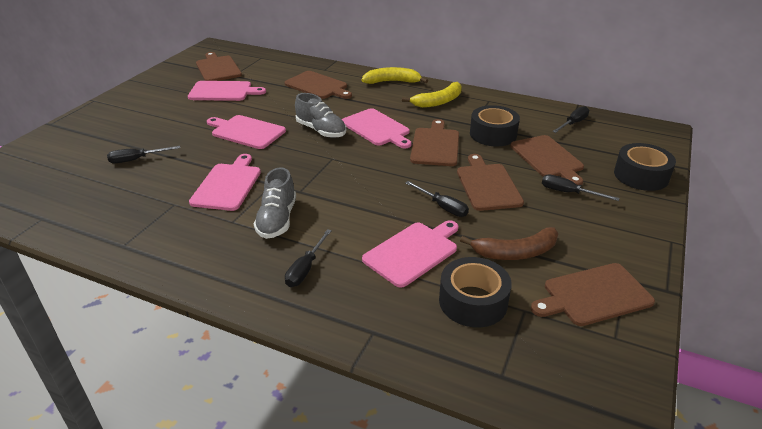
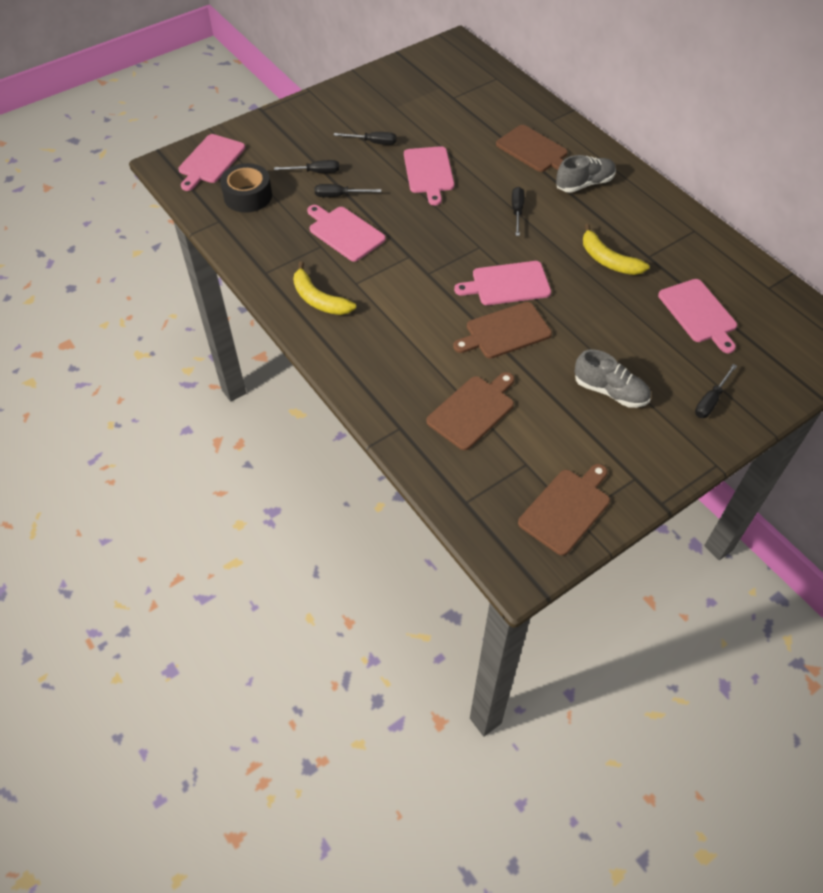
black tape: 3 -> 1
brown banana: 1 -> 0
brown cutting board: 6 -> 4

